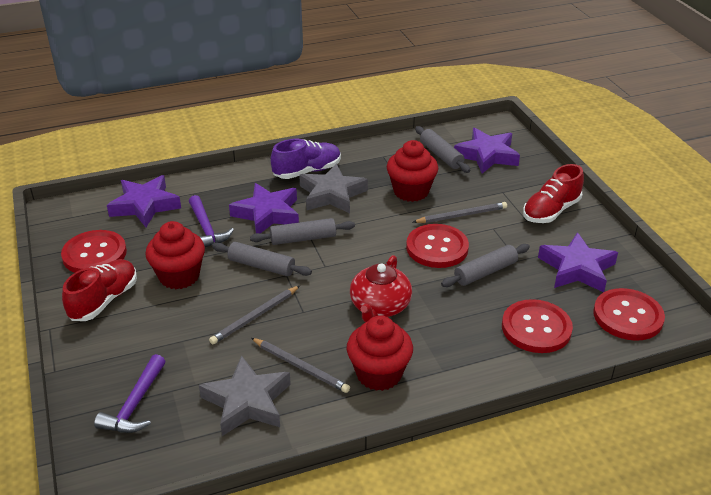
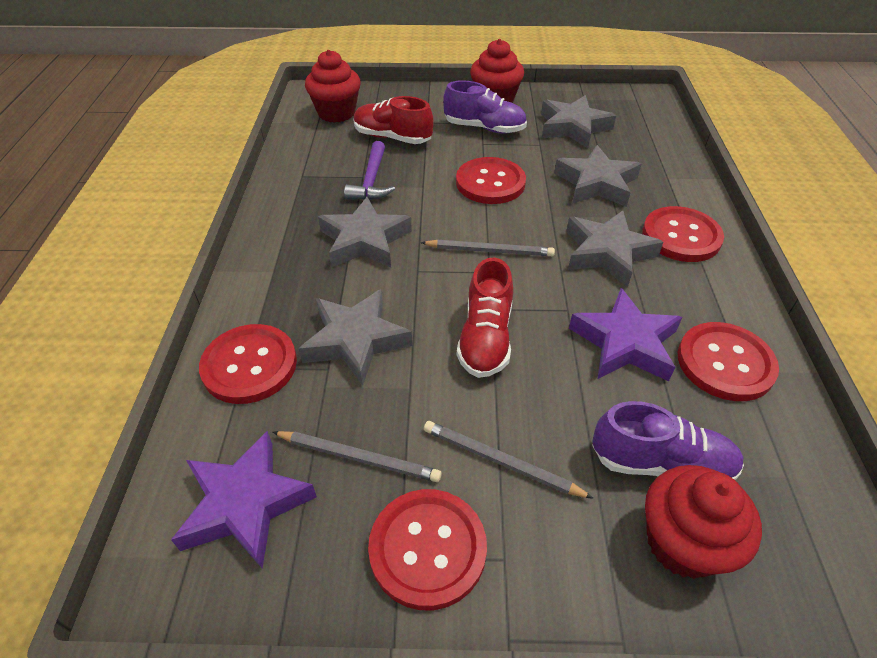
grey rolling pin: 4 -> 0
grey star: 2 -> 5
purple hammer: 2 -> 1
purple shoe: 1 -> 2
purple star: 4 -> 2
red button: 4 -> 5
red teapot: 1 -> 0

